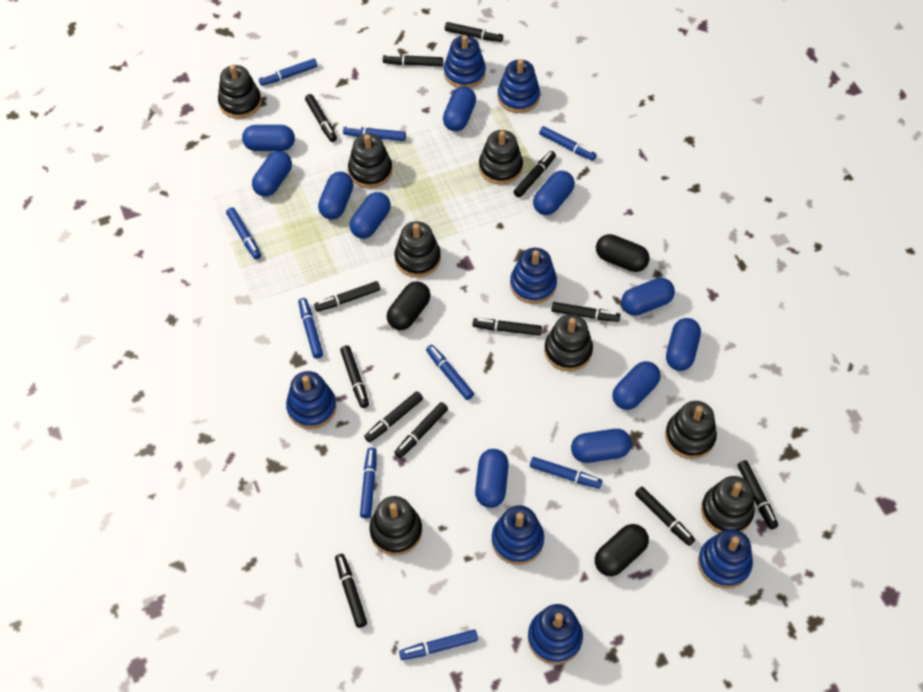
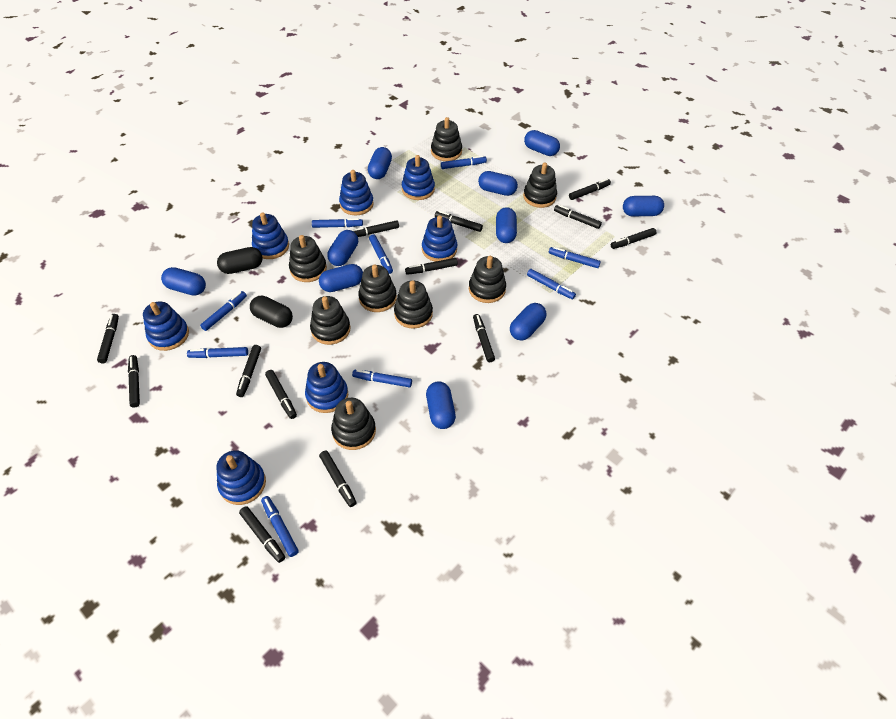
black capsule: 3 -> 2
blue capsule: 11 -> 10

